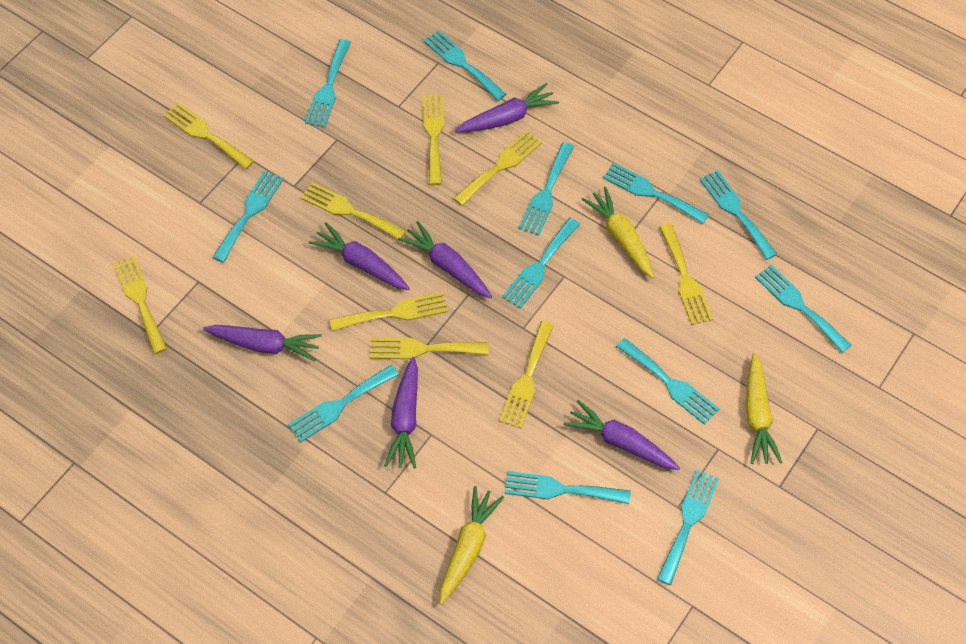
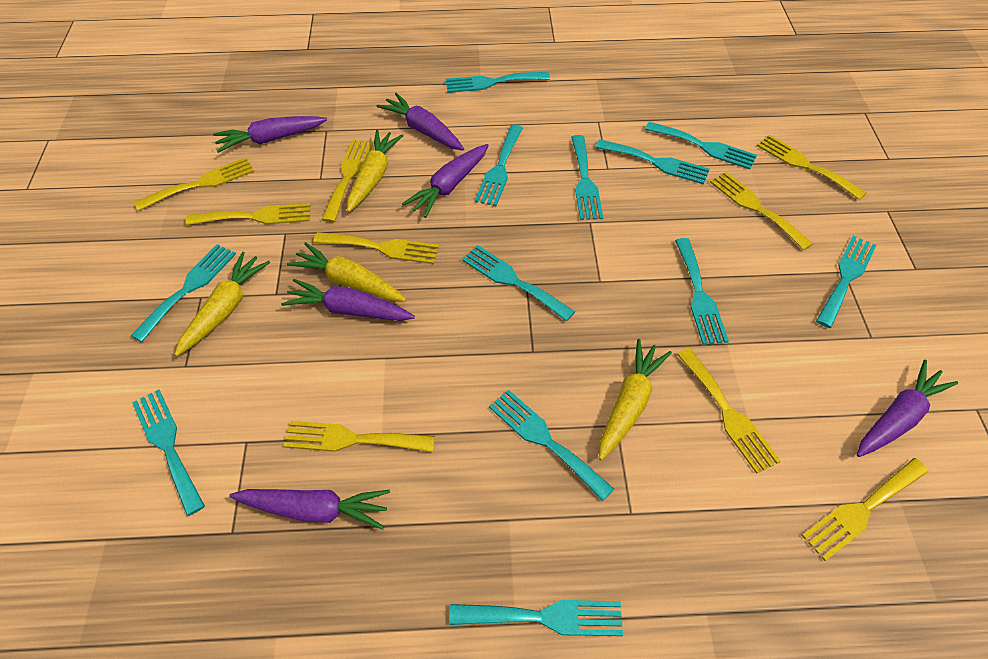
yellow carrot: 3 -> 4

